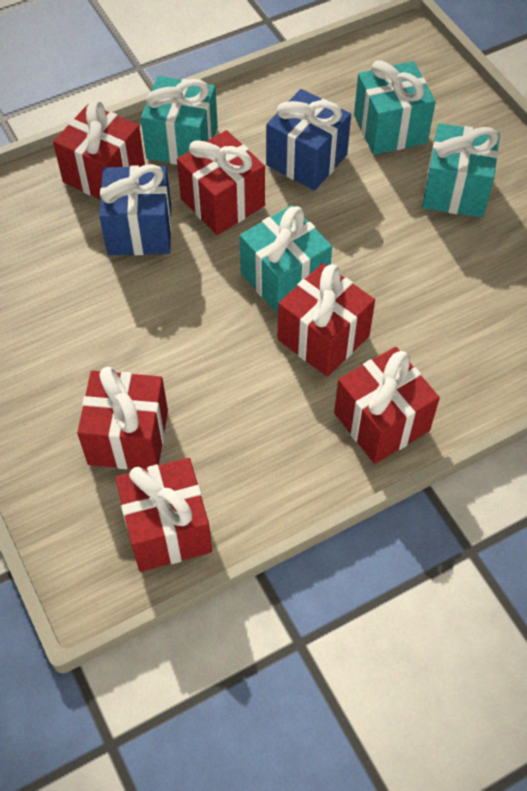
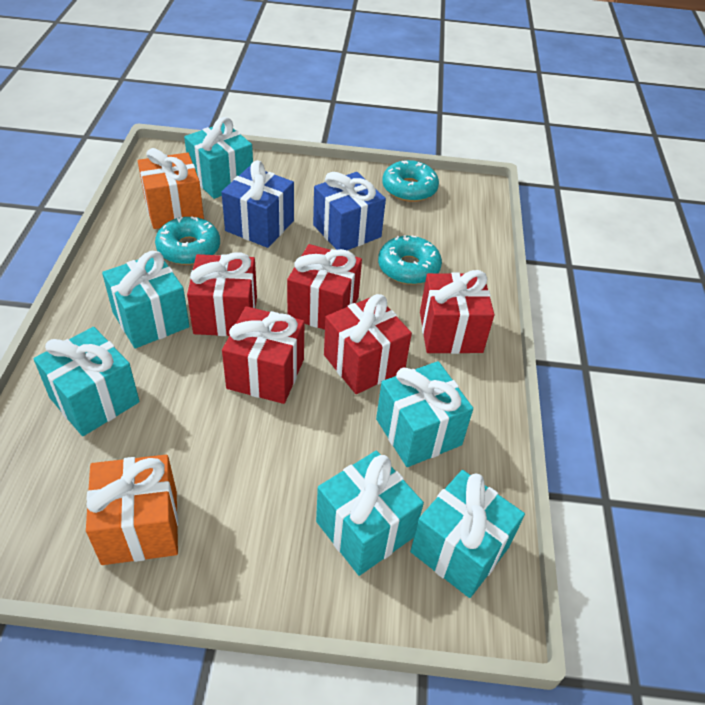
orange gift: 0 -> 2
red gift: 6 -> 5
turquoise donut: 0 -> 3
turquoise gift: 4 -> 6

